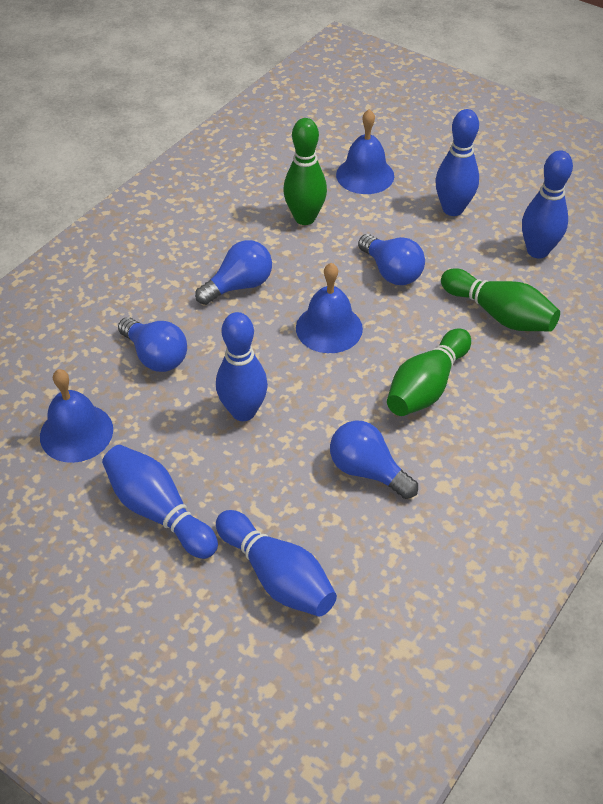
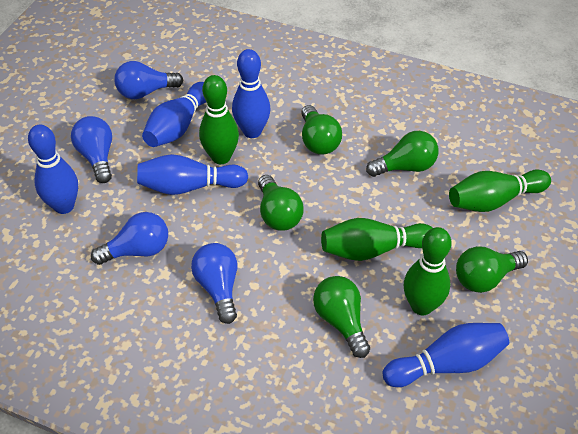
blue bell: 3 -> 0
green bowling pin: 3 -> 4
green light bulb: 0 -> 5

